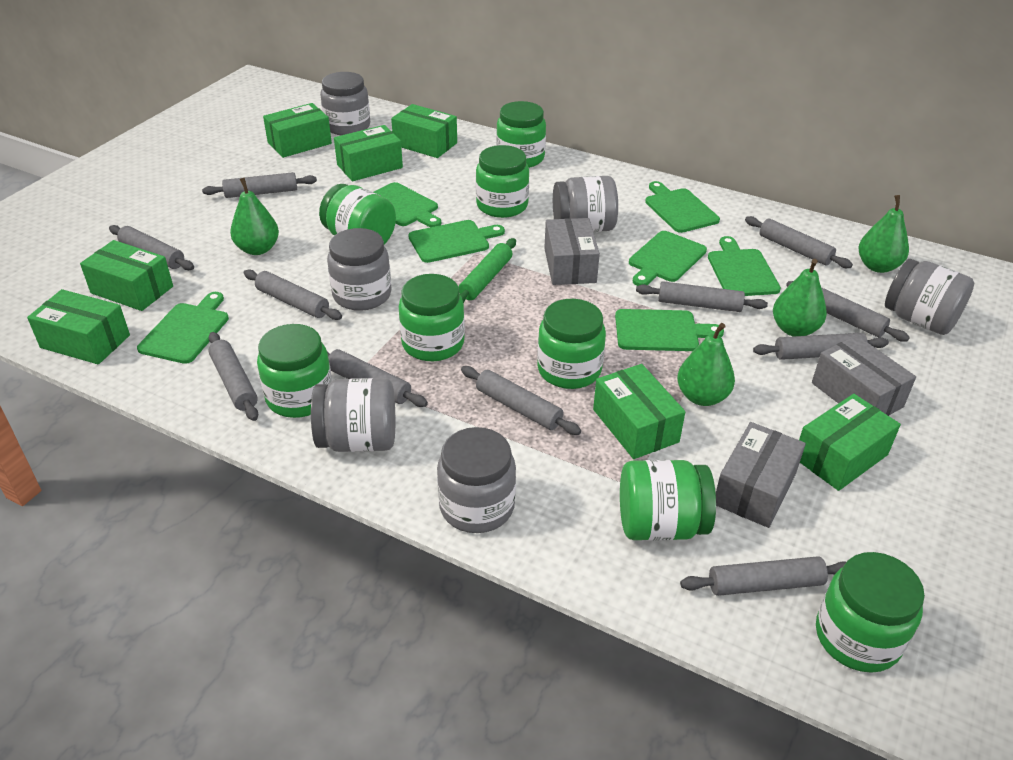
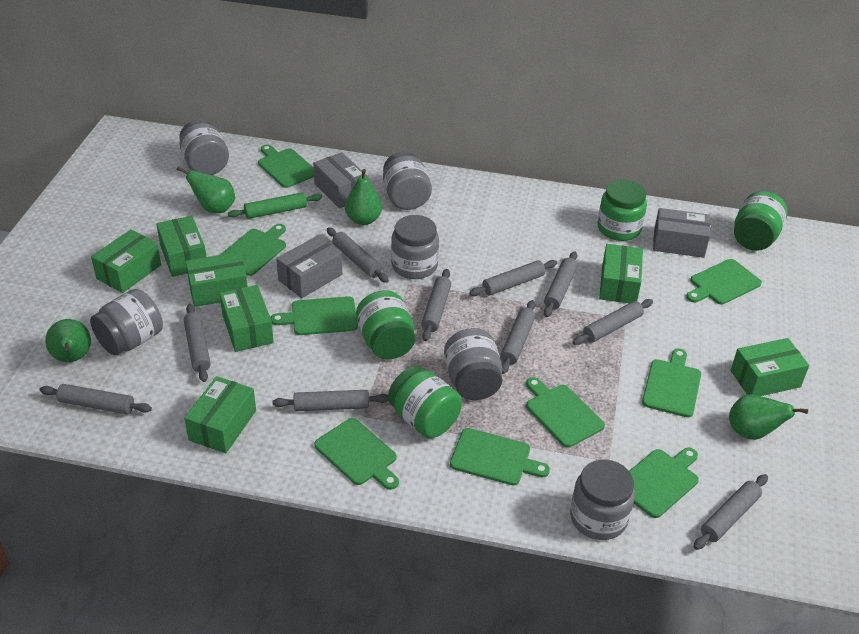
green cutting board: 7 -> 9
green jar: 8 -> 4
grey rolling pin: 11 -> 10

